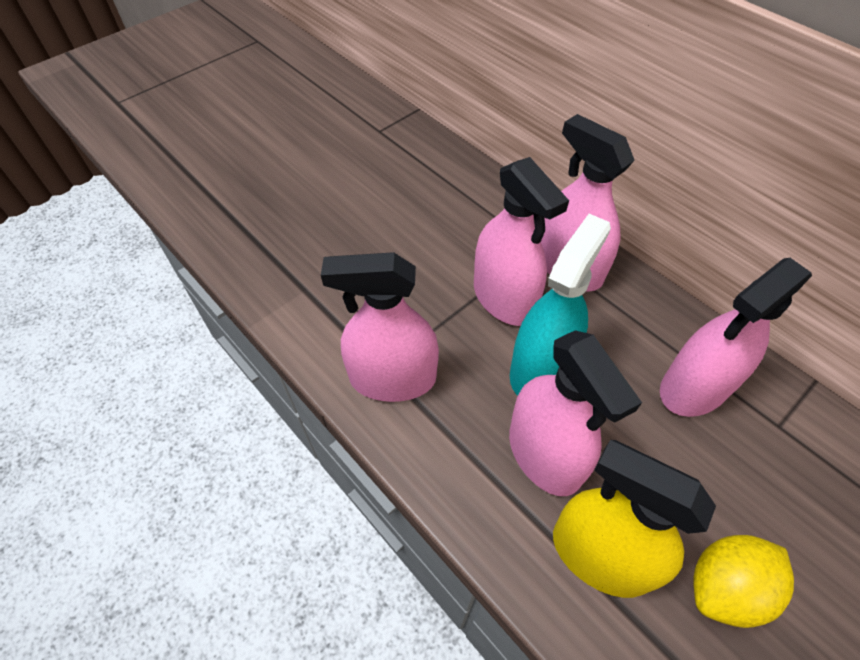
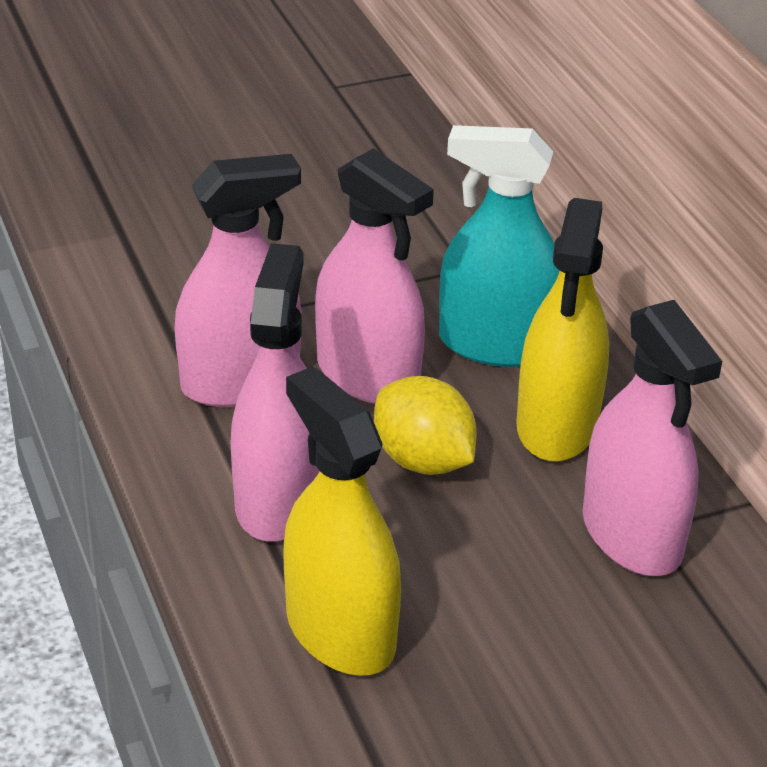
pink spray bottle: 5 -> 4
yellow spray bottle: 1 -> 2

